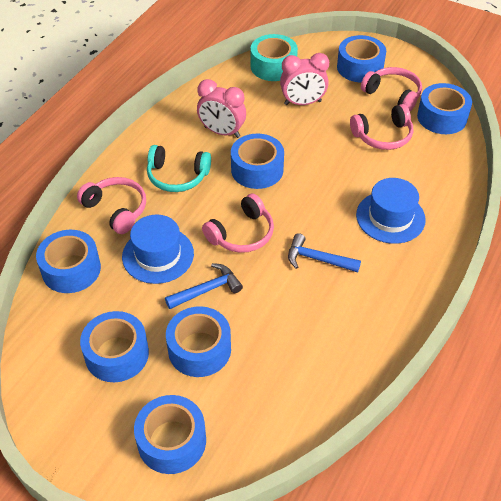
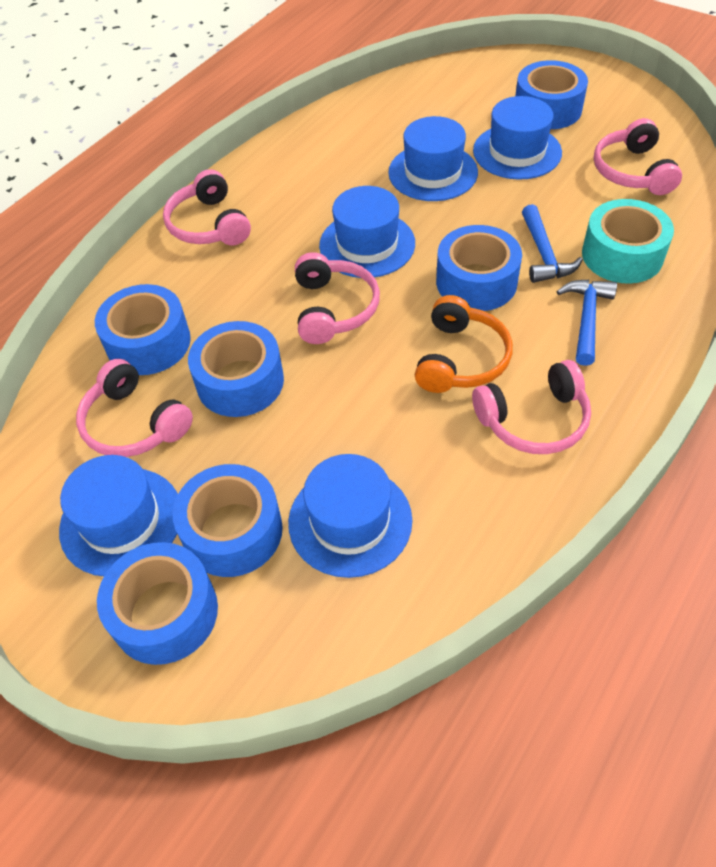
blue hat: 2 -> 5
blue tape: 7 -> 6
orange headphones: 0 -> 1
pink clock: 2 -> 0
pink headphones: 4 -> 5
turquoise headphones: 1 -> 0

